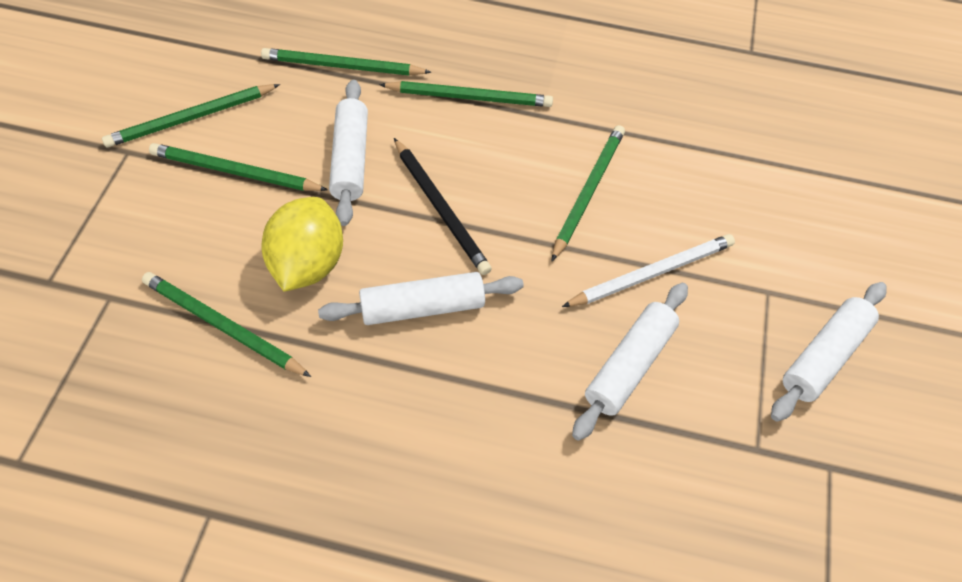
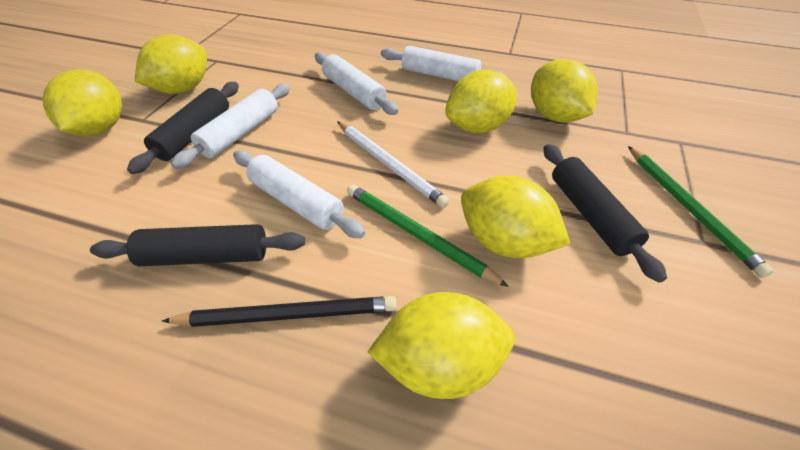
black rolling pin: 0 -> 3
green pencil: 6 -> 2
yellow lemon: 1 -> 6

